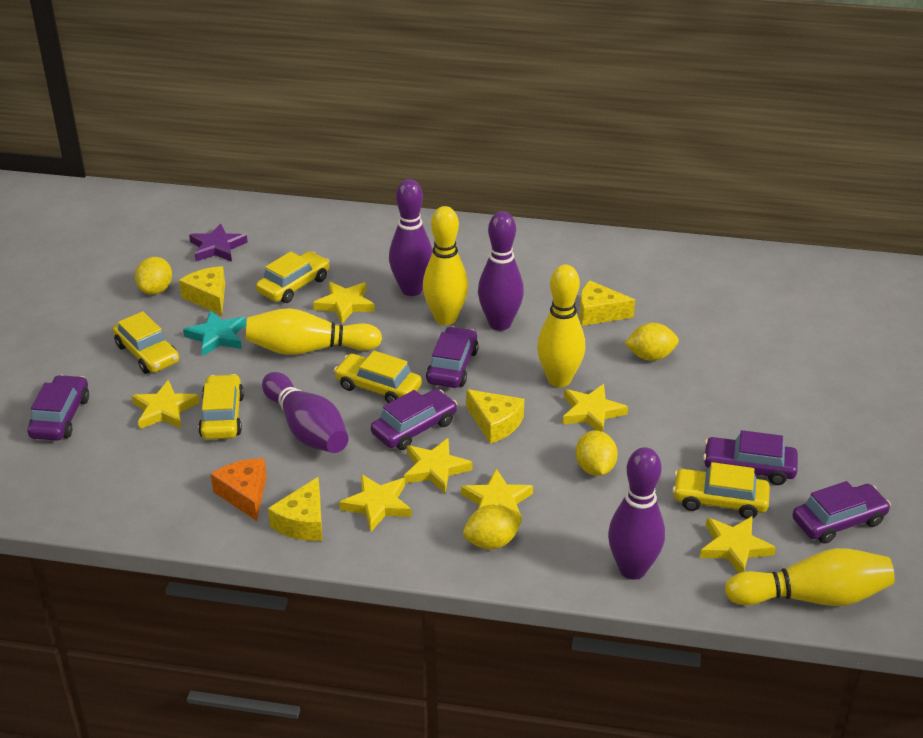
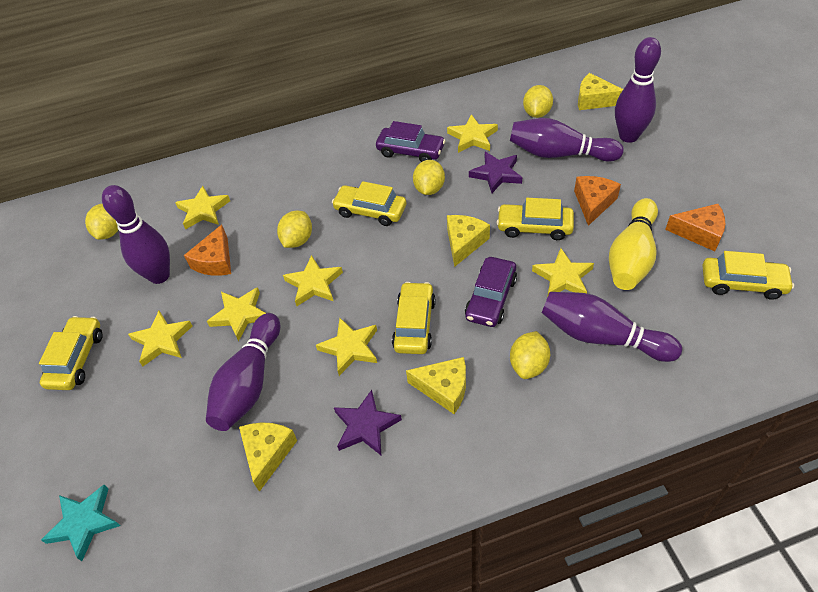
orange cheese: 1 -> 3
purple bowling pin: 4 -> 5
purple car: 5 -> 2
purple star: 1 -> 2
yellow bowling pin: 4 -> 1
yellow lemon: 4 -> 5

